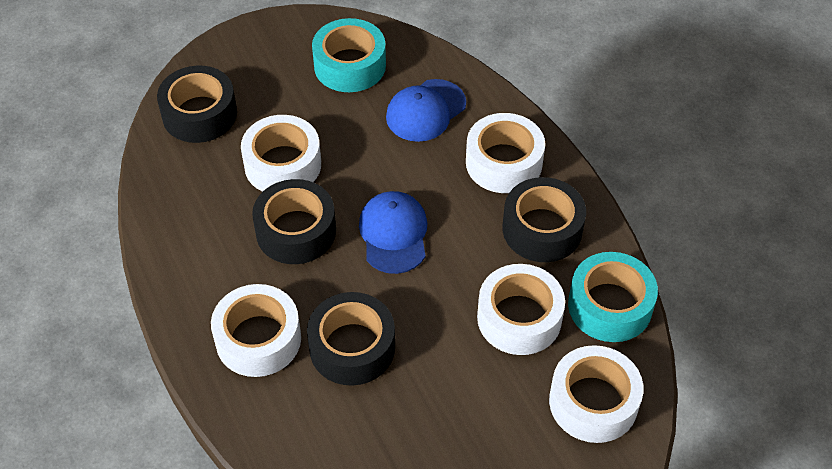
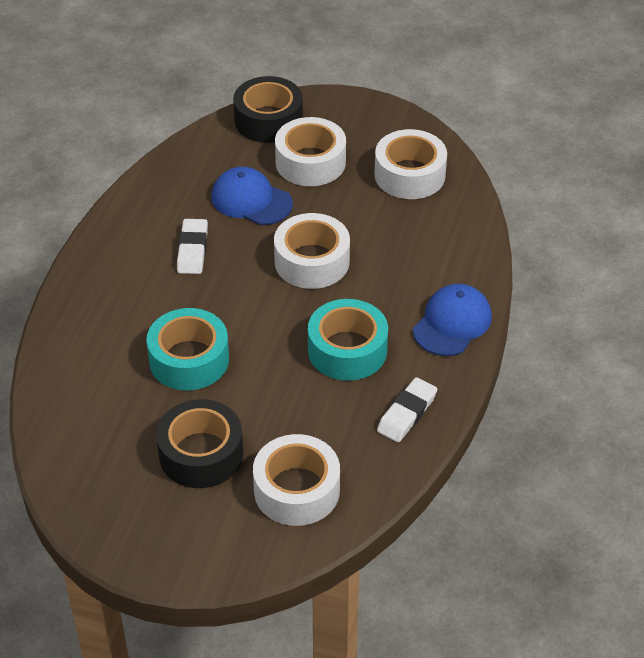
black tape: 4 -> 2
white eraser: 0 -> 2
white tape: 5 -> 4

